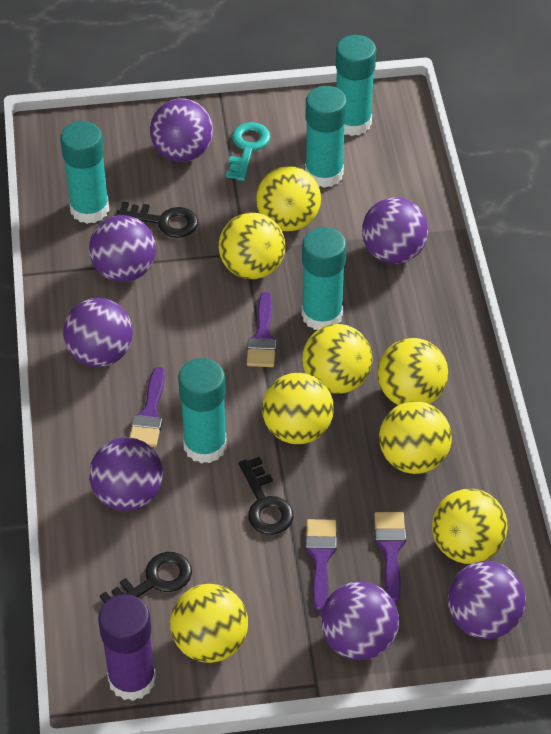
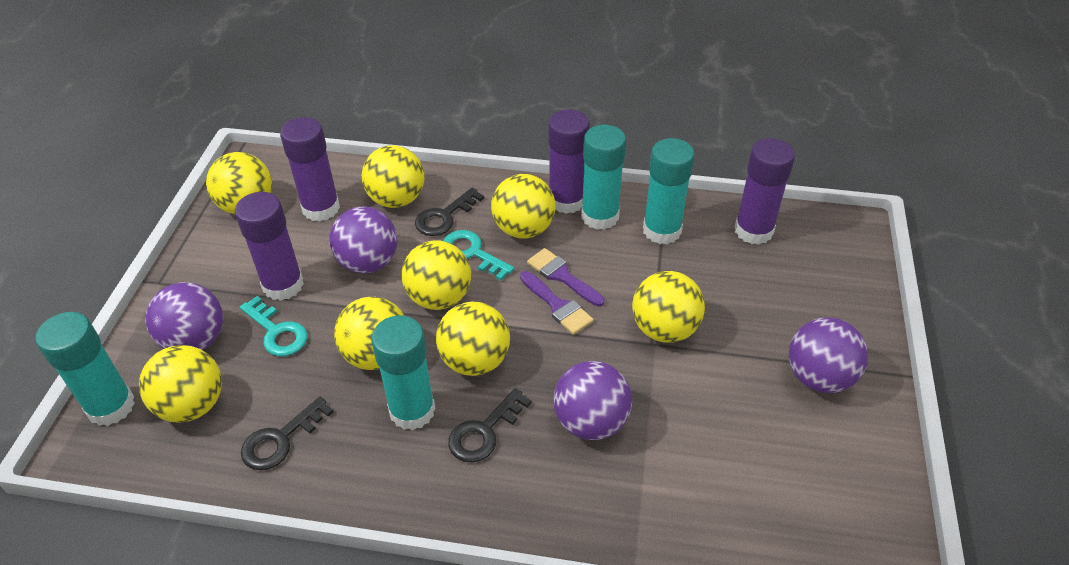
purple ball: 7 -> 4
purple brush: 4 -> 2
purple glue stick: 1 -> 4
turquoise glue stick: 5 -> 4
turquoise key: 1 -> 2

